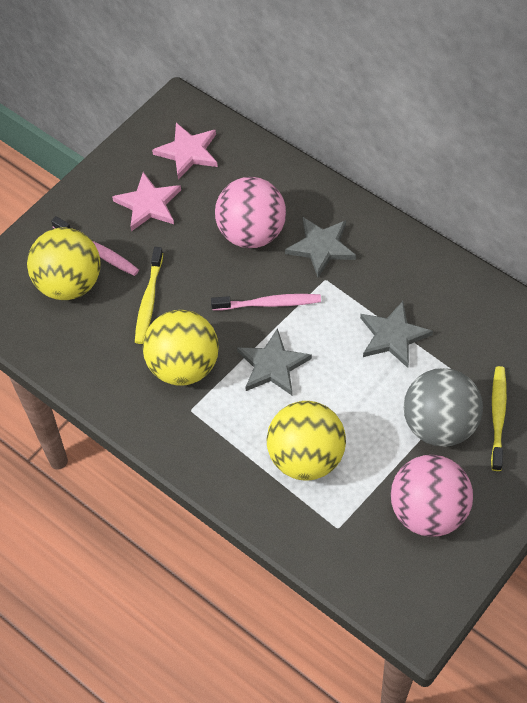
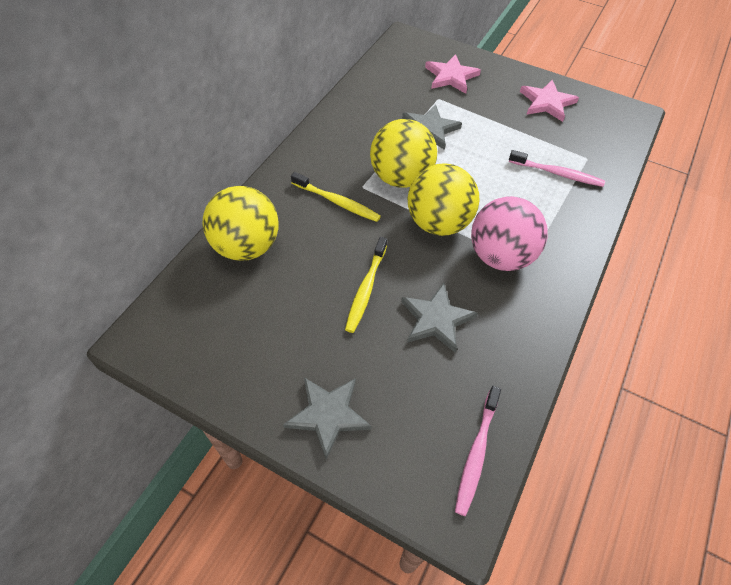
grey ball: 1 -> 0
pink ball: 2 -> 1

